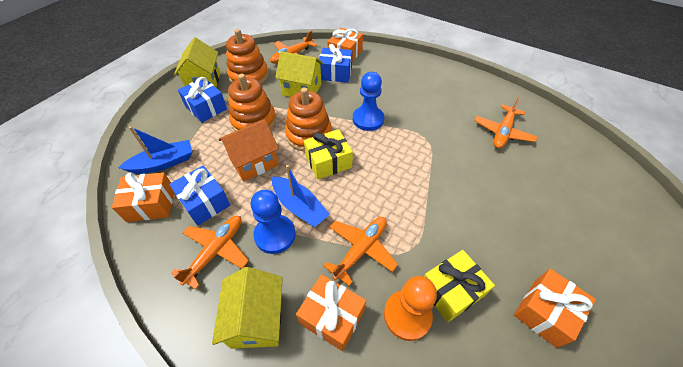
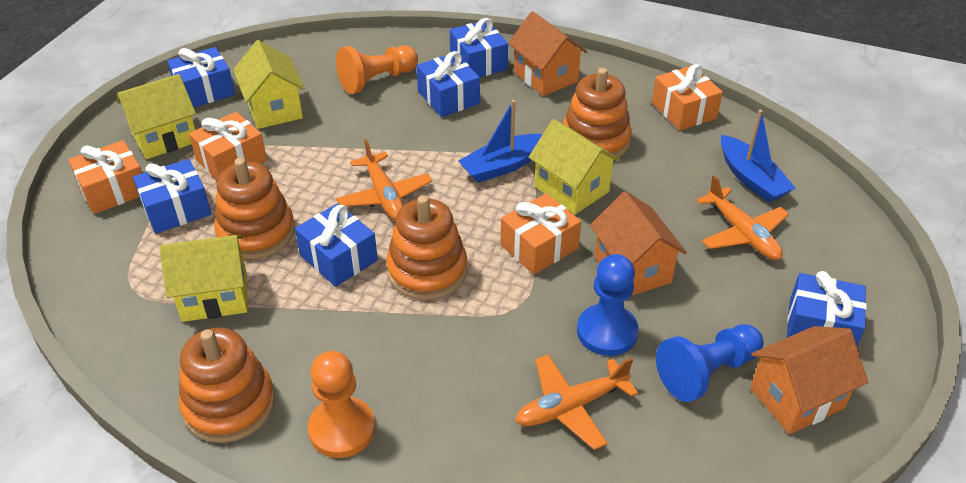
blue gift: 3 -> 6
orange house: 1 -> 3
orange pawn: 1 -> 2
orange plane: 4 -> 3
orange stacking toy: 3 -> 4
yellow gift: 2 -> 0
yellow house: 3 -> 4

